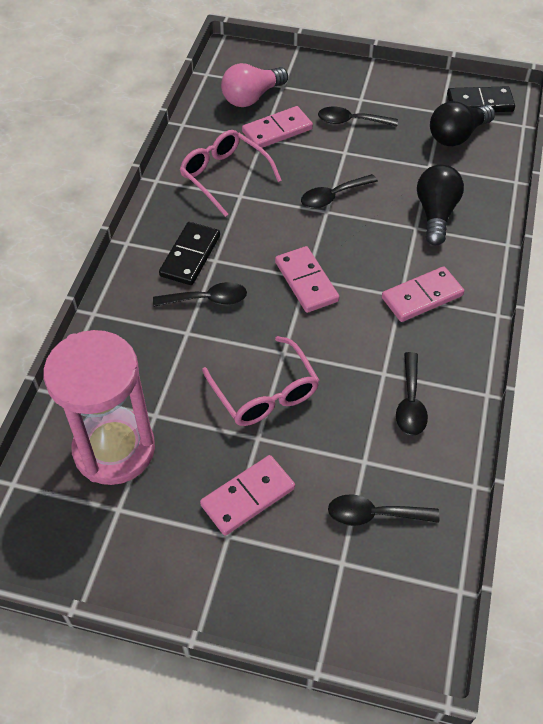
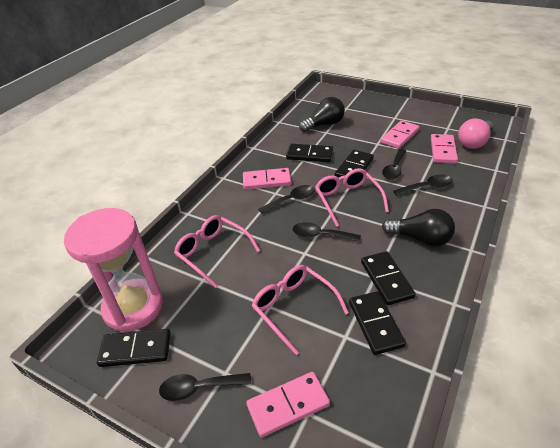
black domino: 2 -> 5
pink glasses: 2 -> 3

